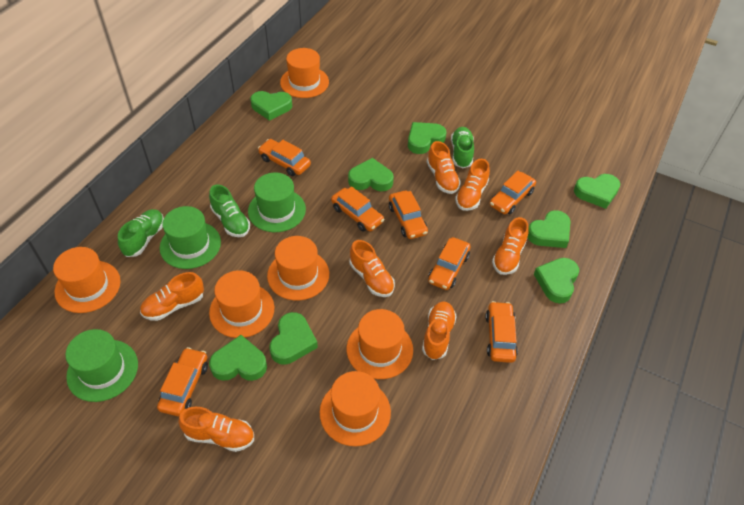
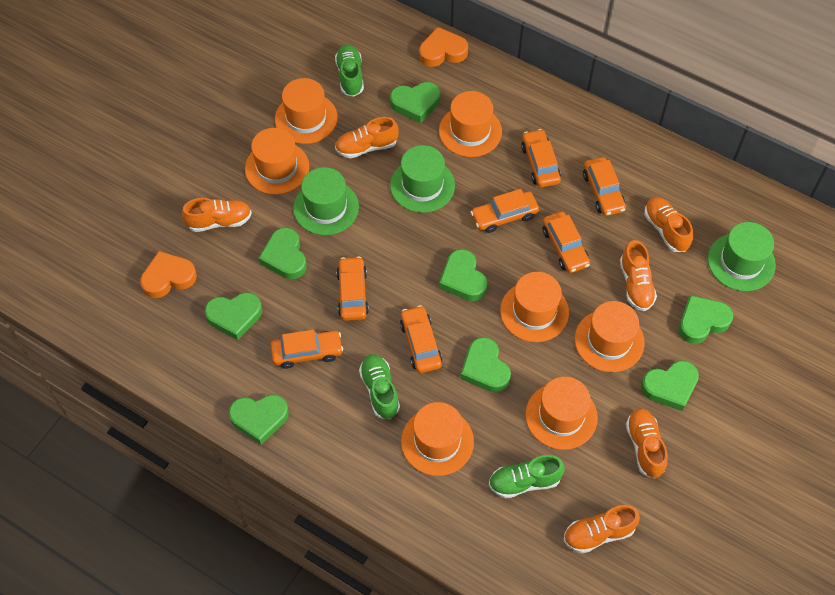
orange hat: 6 -> 7
orange heart: 0 -> 2
orange shoe: 7 -> 6

